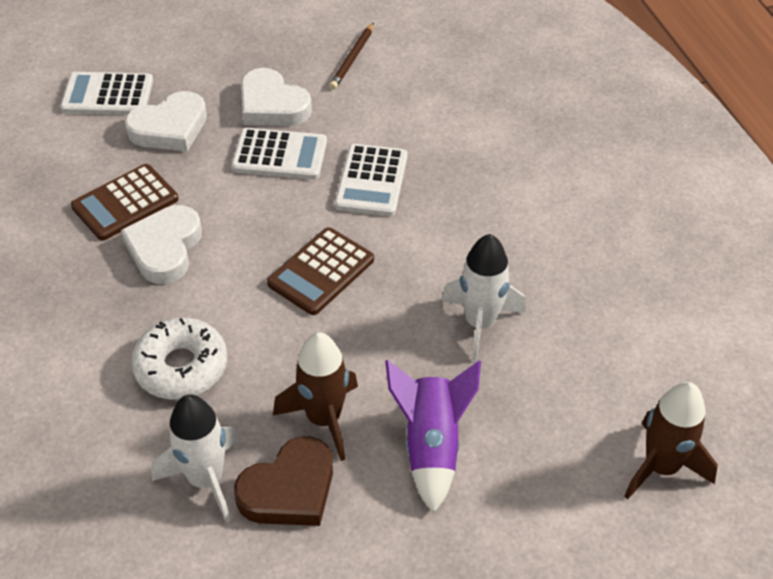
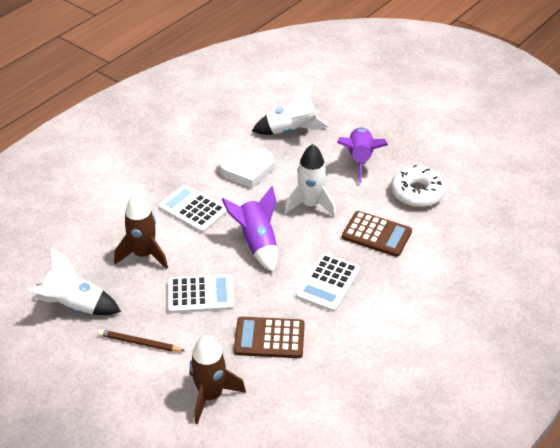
brown heart: 1 -> 0
purple rocket: 1 -> 2
white heart: 3 -> 1
white rocket: 2 -> 3

